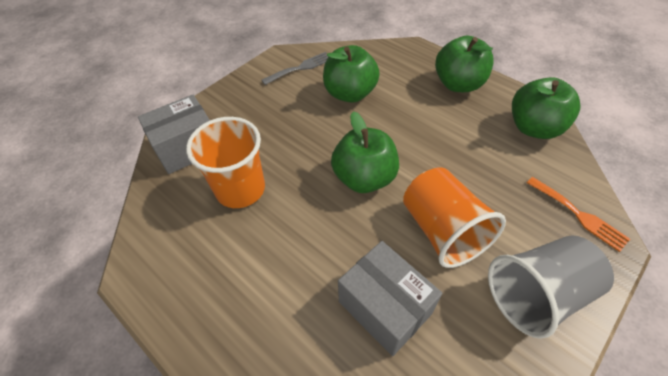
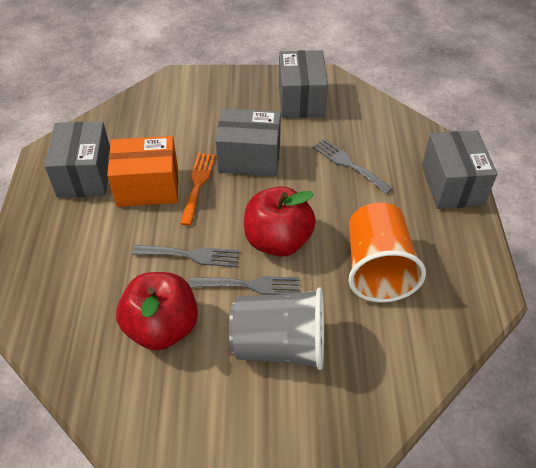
green apple: 4 -> 0
grey box: 2 -> 4
grey fork: 1 -> 3
orange box: 0 -> 1
orange cup: 2 -> 1
red apple: 0 -> 2

